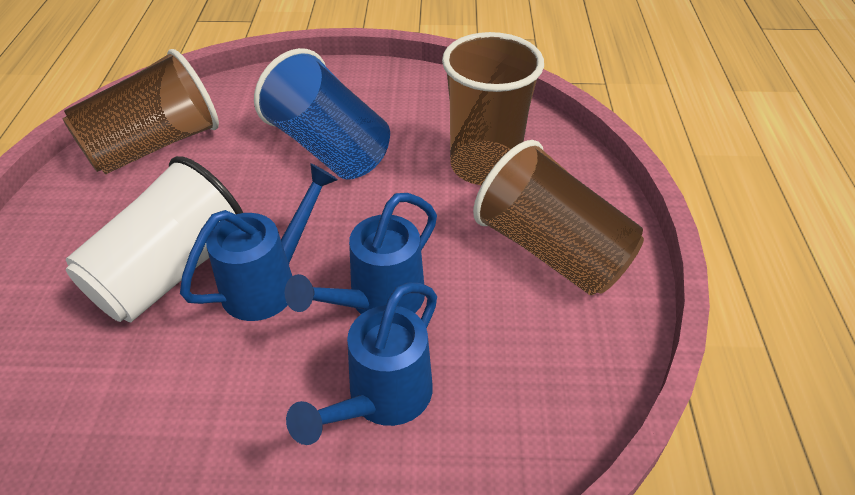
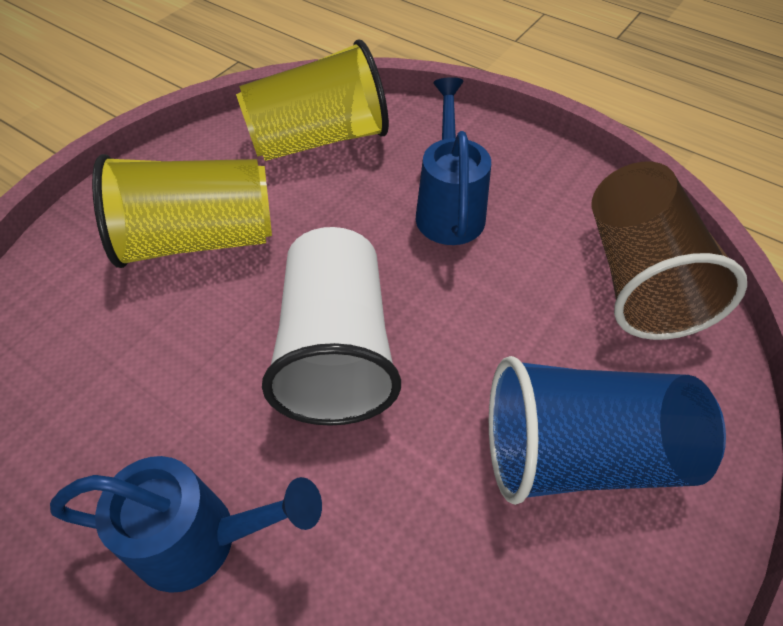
blue watering can: 3 -> 2
brown cup: 3 -> 1
yellow cup: 0 -> 2

